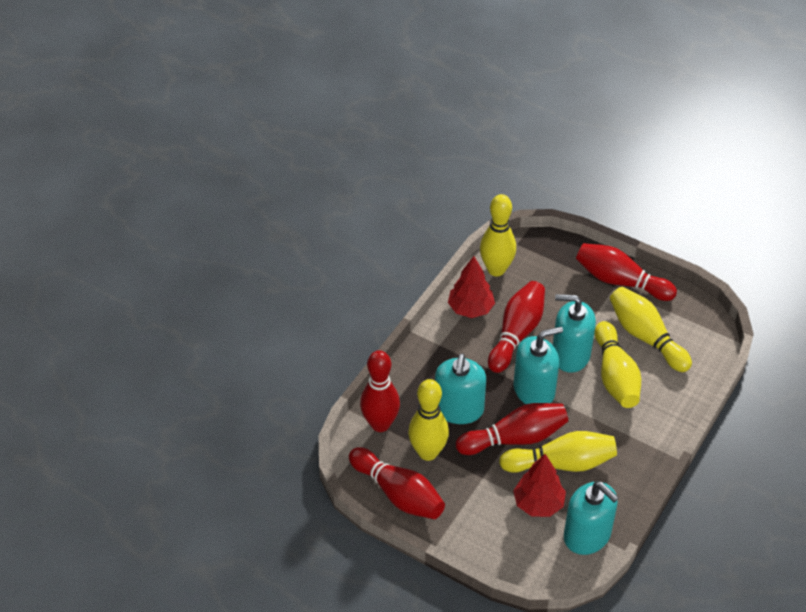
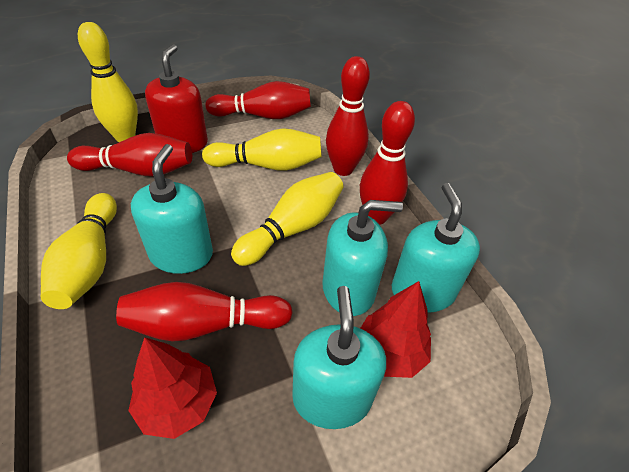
red soap dispenser: 0 -> 1
yellow bowling pin: 5 -> 4

